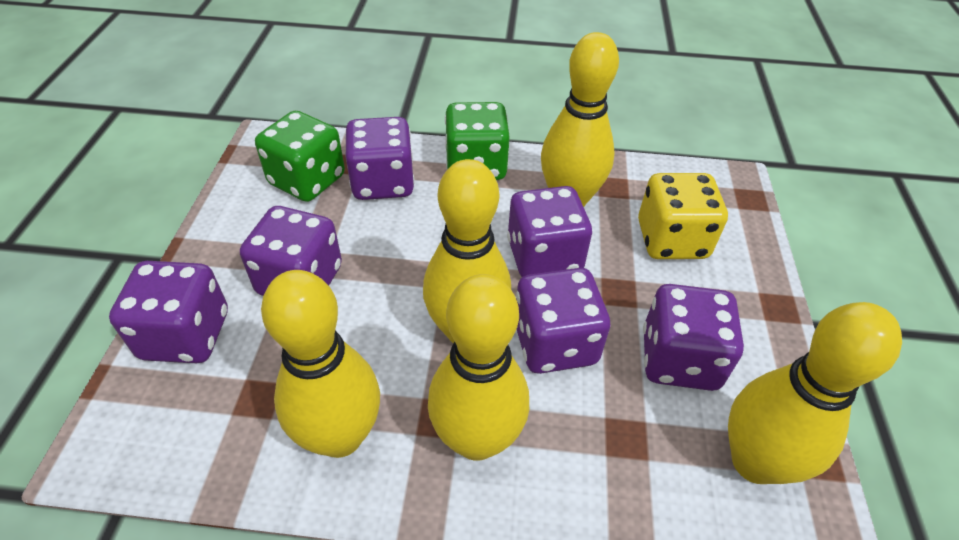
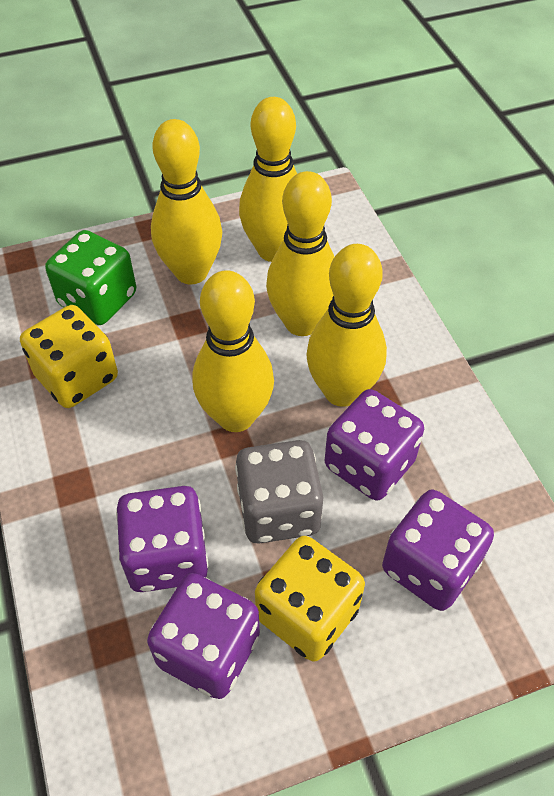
green dice: 2 -> 1
grey dice: 0 -> 1
purple dice: 6 -> 4
yellow dice: 1 -> 2

